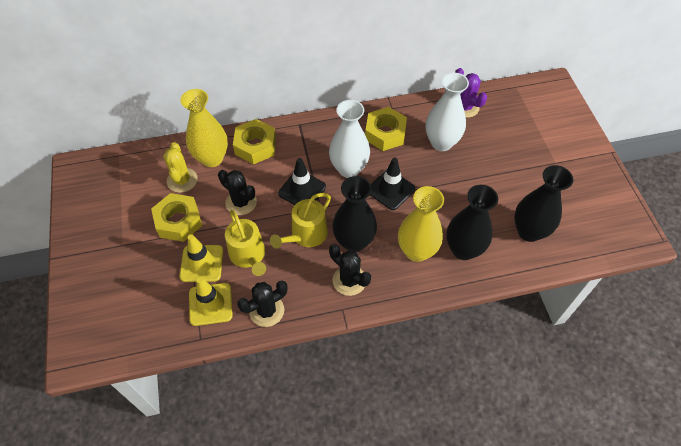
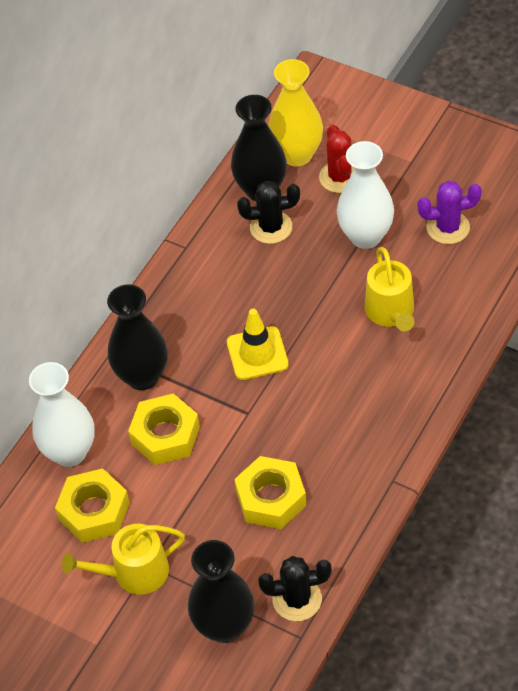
black cactus: 3 -> 2
black traffic cone: 2 -> 0
red cactus: 0 -> 1
yellow cactus: 1 -> 0
yellow traffic cone: 2 -> 1
yellow vase: 2 -> 1

